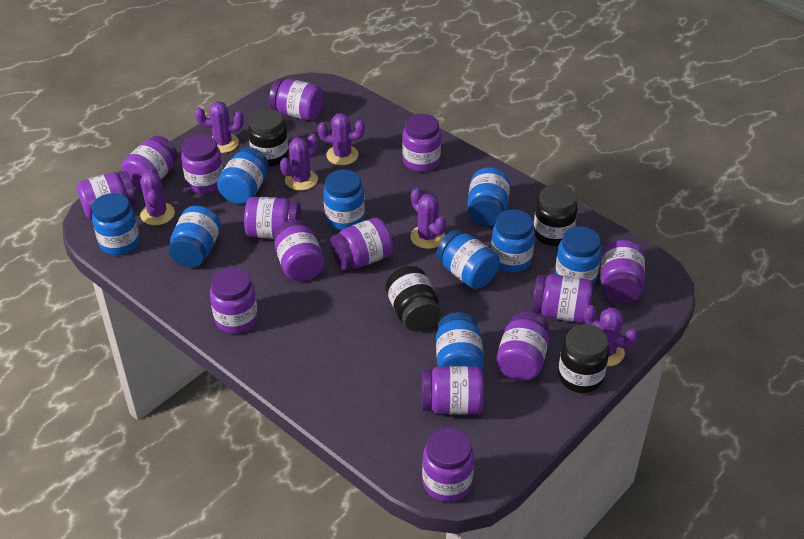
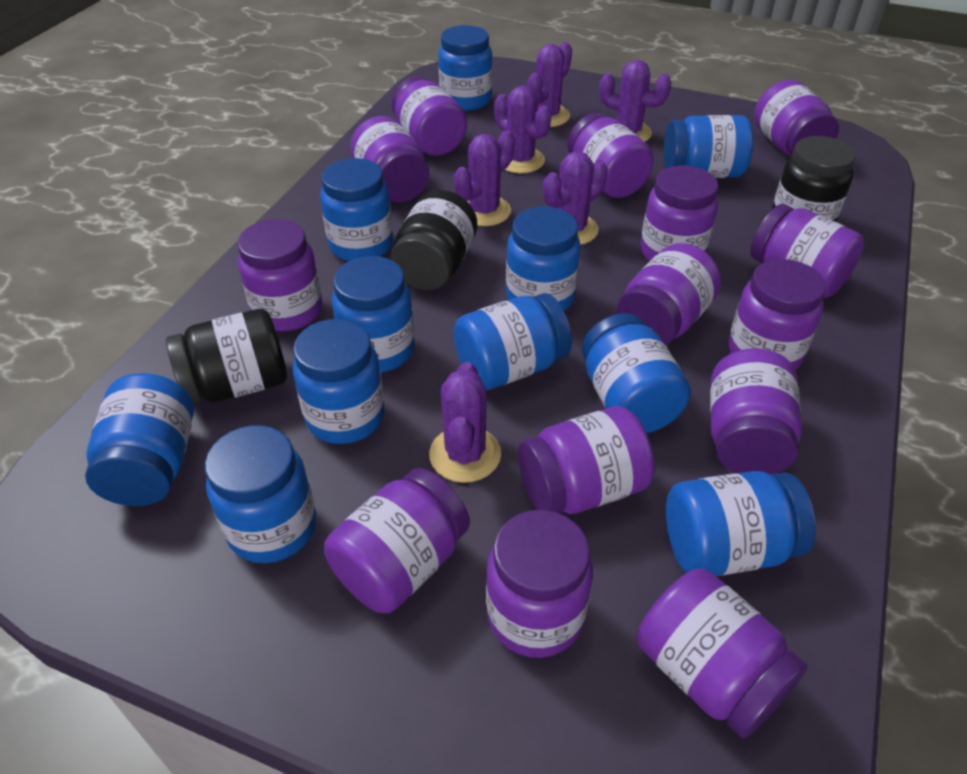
black jar: 4 -> 3
blue jar: 9 -> 11

